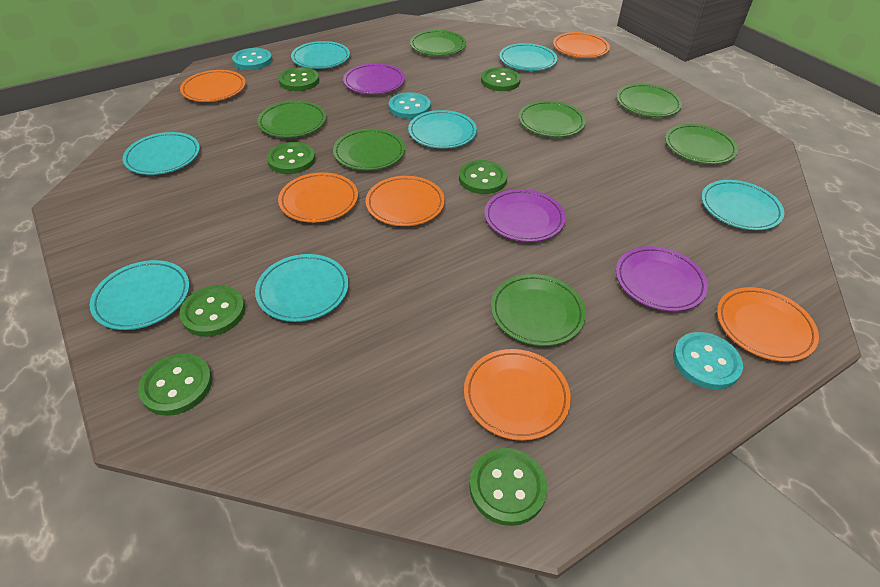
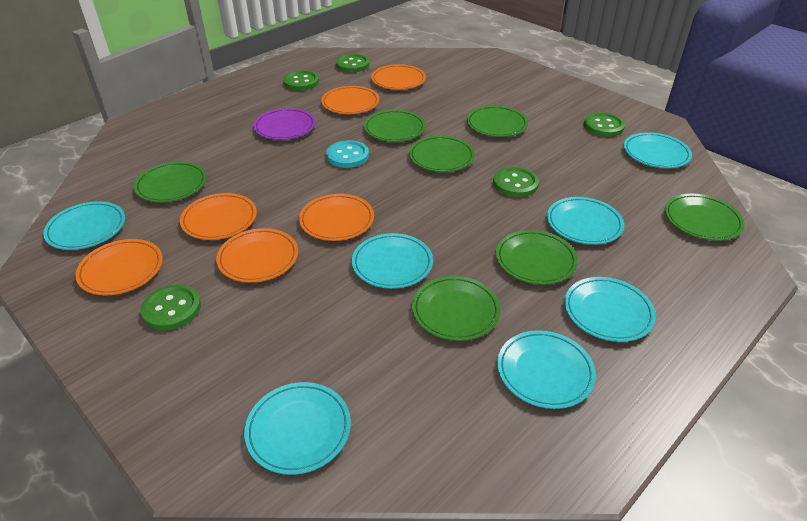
green button: 7 -> 5
purple plate: 3 -> 1
turquoise button: 3 -> 1

